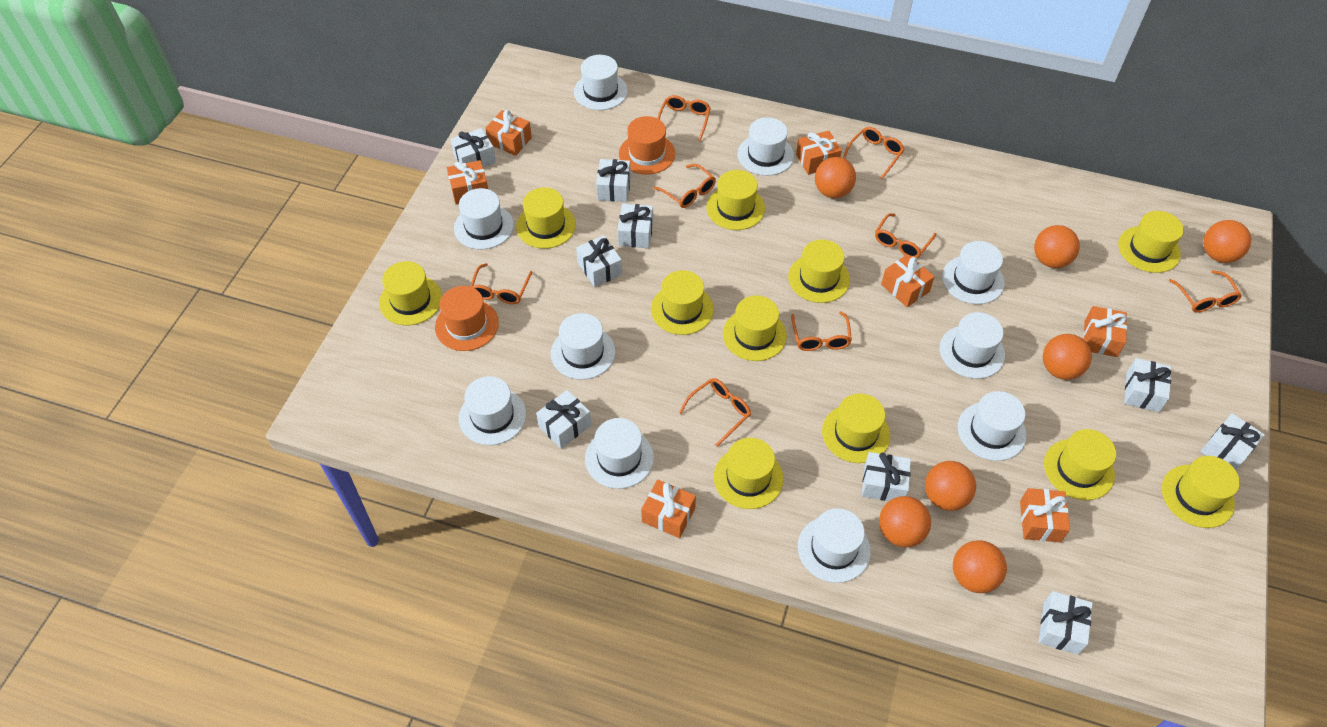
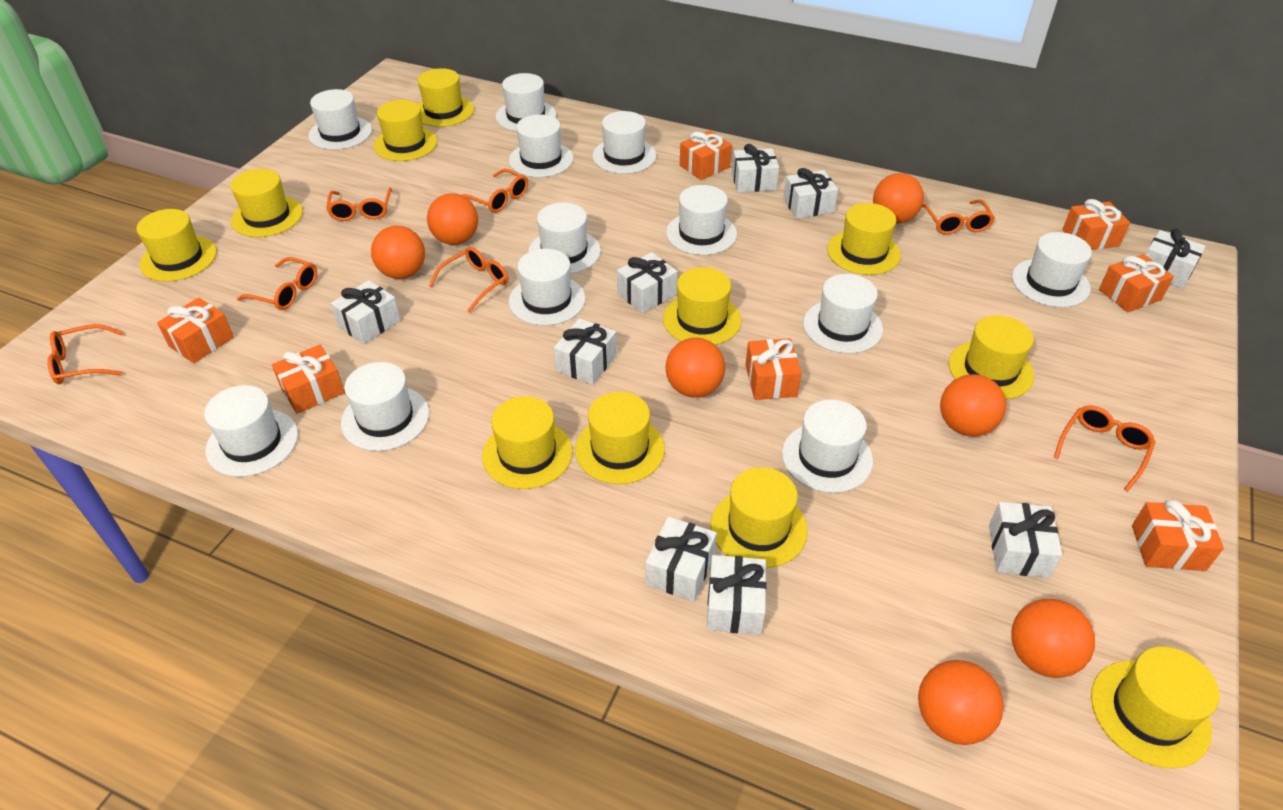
orange glasses: 8 -> 7
orange hat: 2 -> 0
white hat: 10 -> 12

